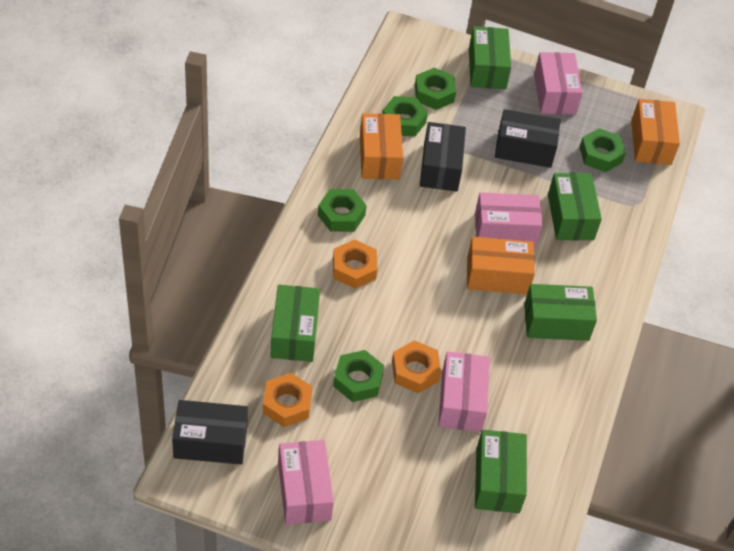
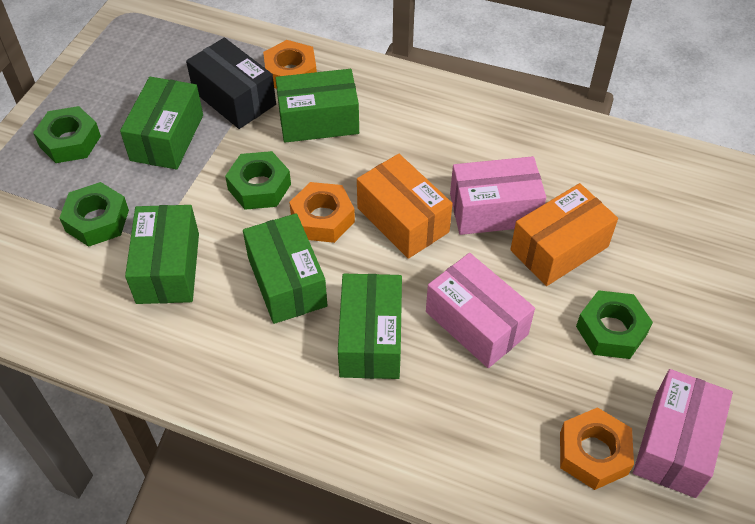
black box: 3 -> 1
green nut: 5 -> 4
orange box: 3 -> 2
pink box: 4 -> 3

